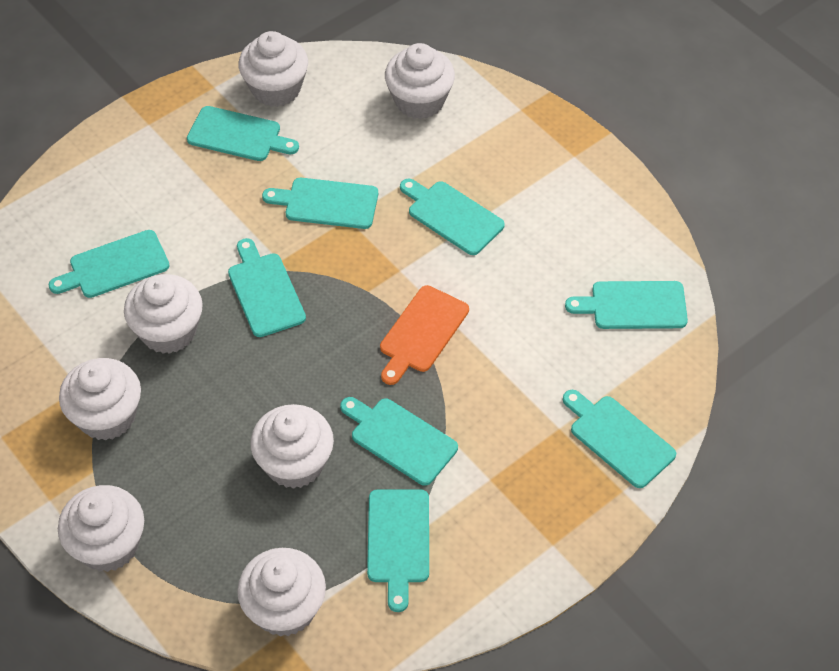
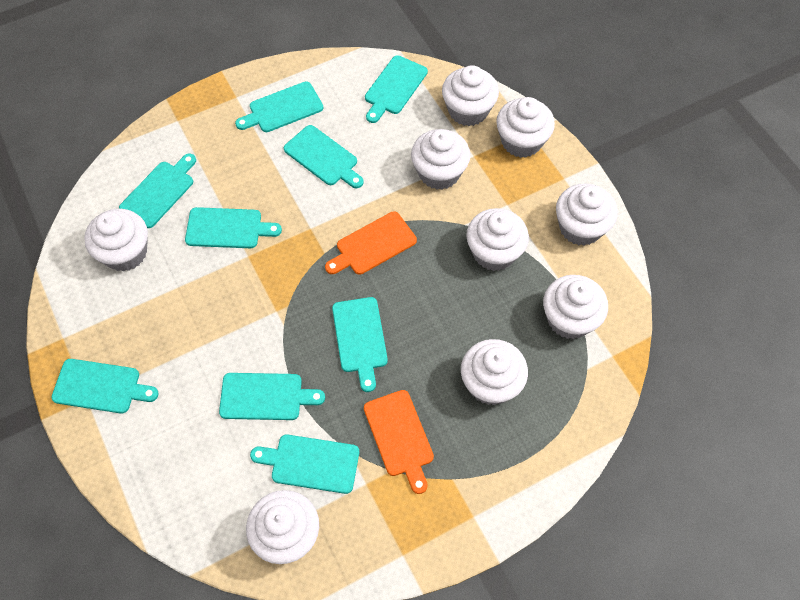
orange cutting board: 1 -> 2
white cupcake: 7 -> 9

